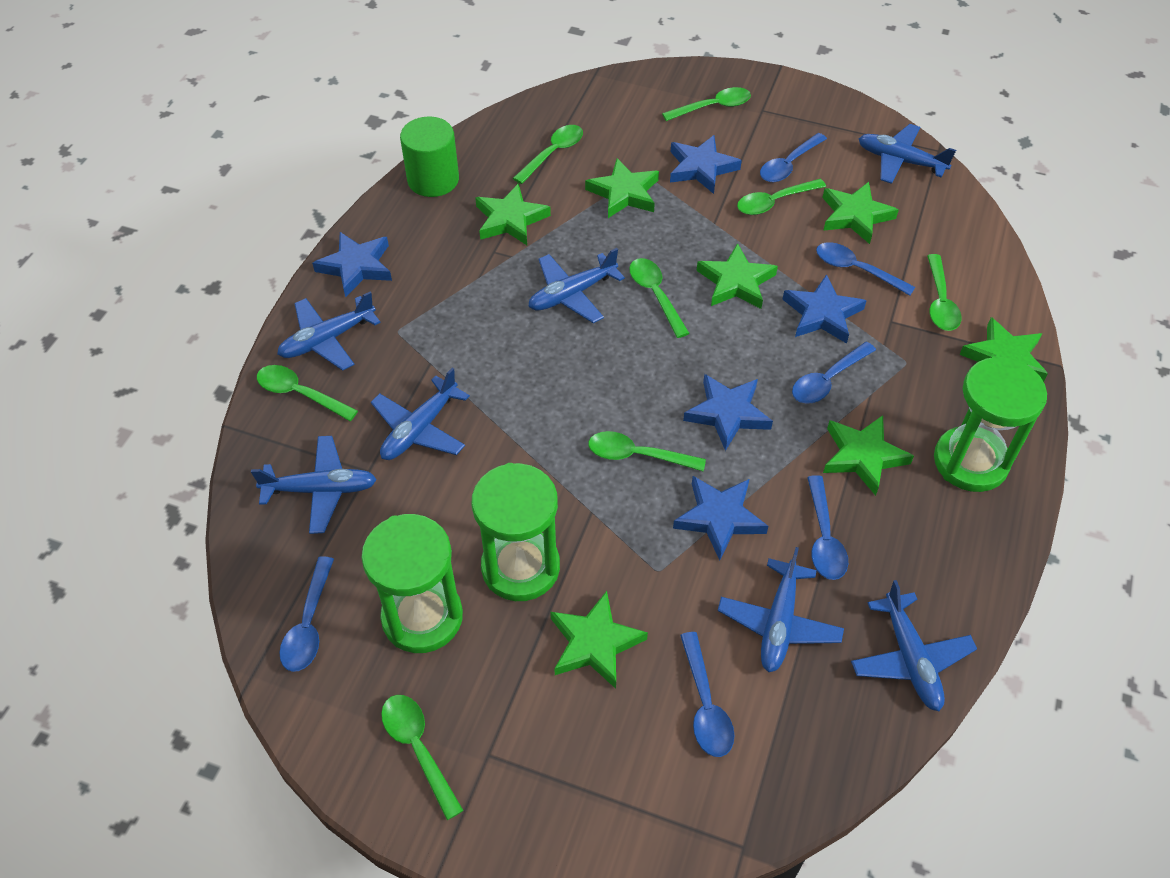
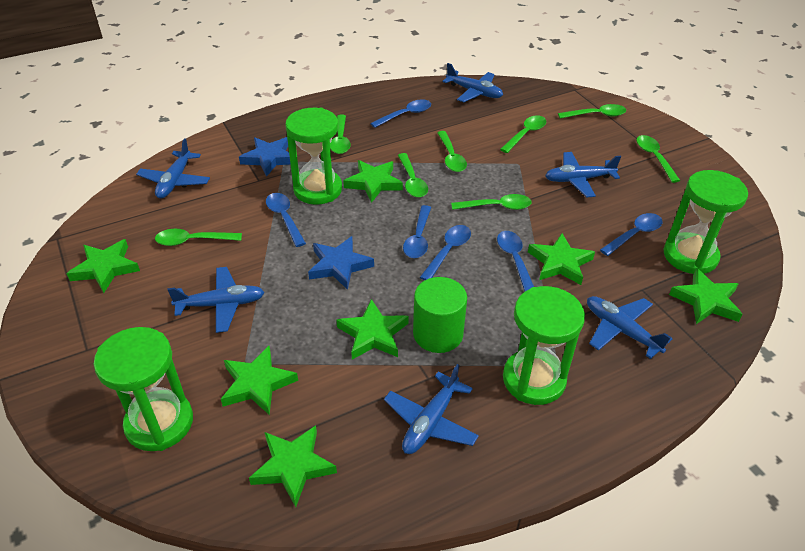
blue plane: 7 -> 6
blue star: 5 -> 2
green hourglass: 3 -> 4

